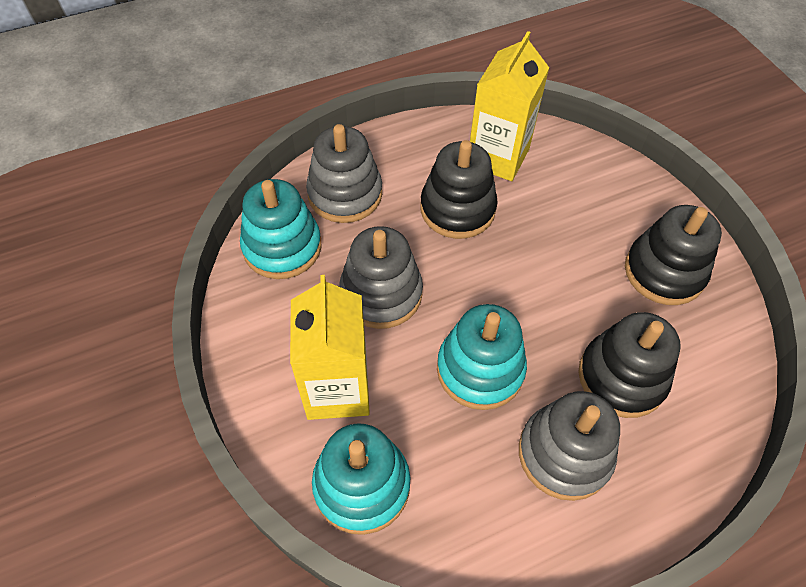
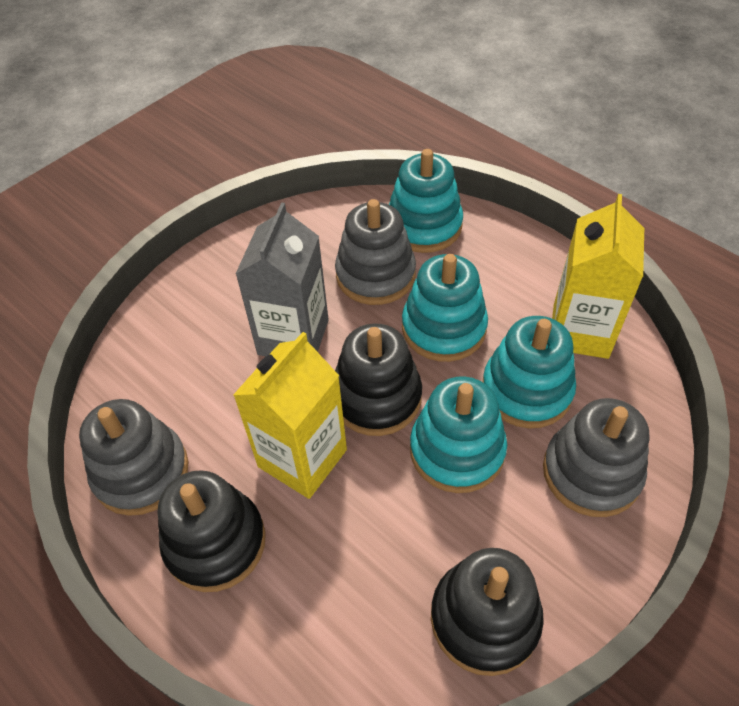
grey carton: 0 -> 1
turquoise stacking toy: 3 -> 4

